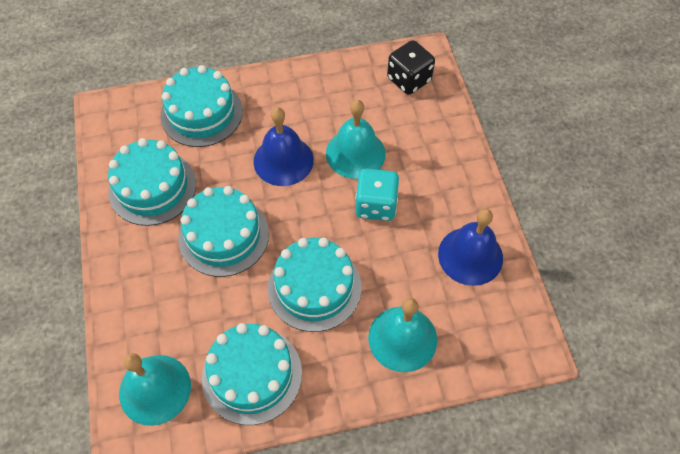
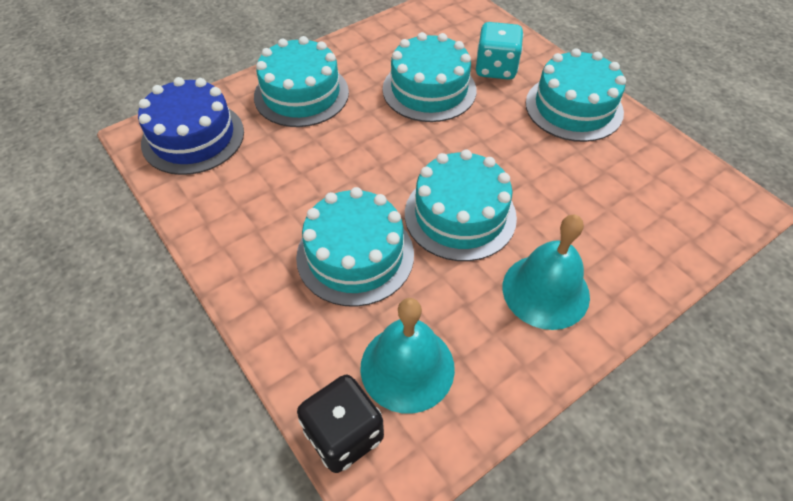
blue bell: 2 -> 0
blue cake: 0 -> 1
turquoise bell: 3 -> 2

